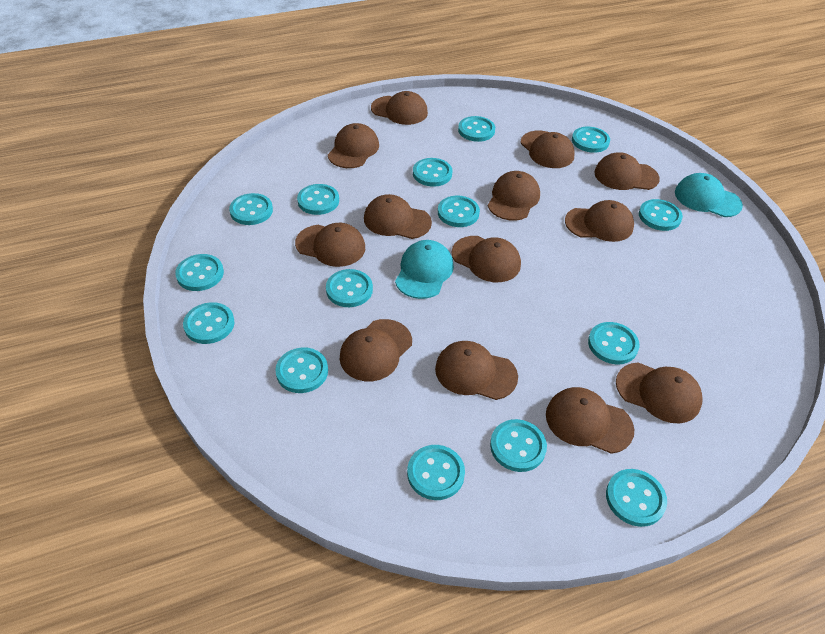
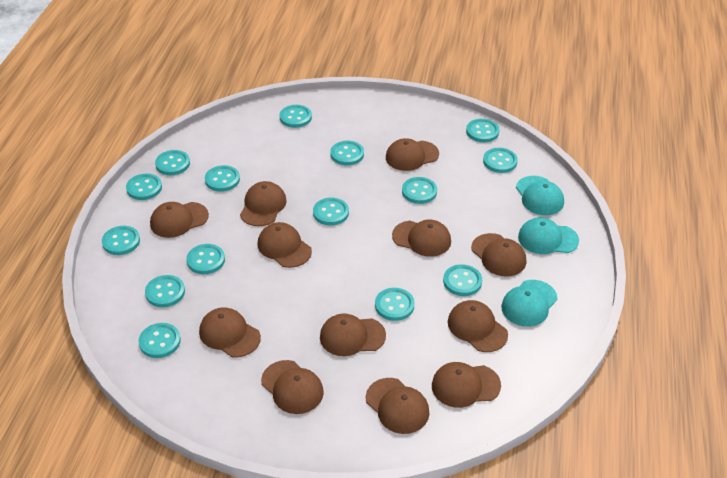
brown cap: 13 -> 12
turquoise cap: 2 -> 3

